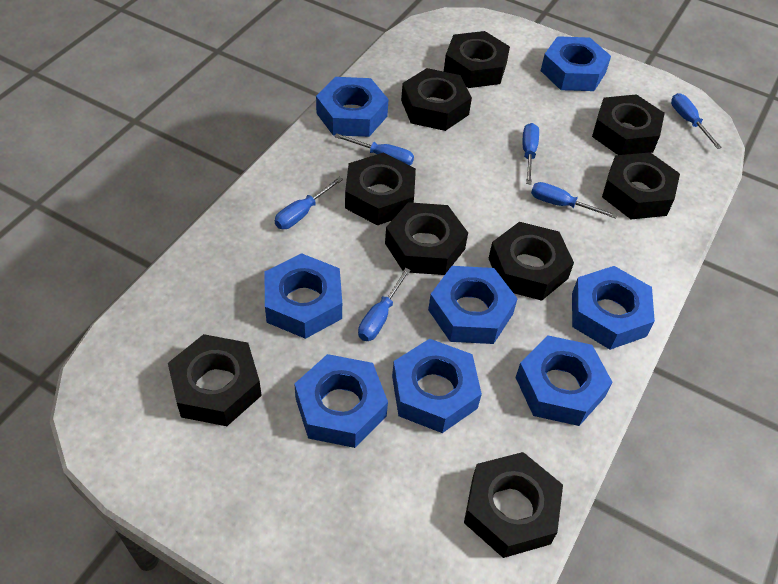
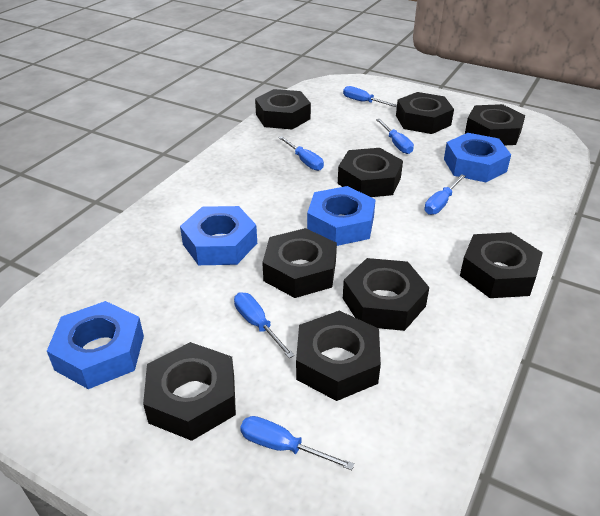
blue nut: 8 -> 4

